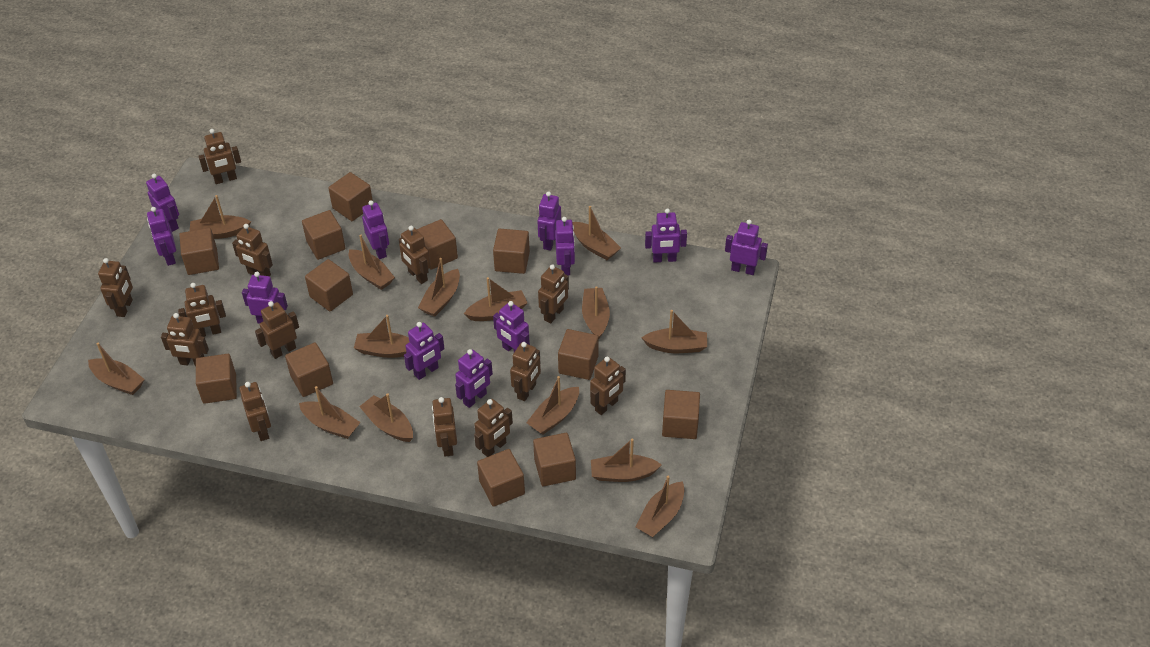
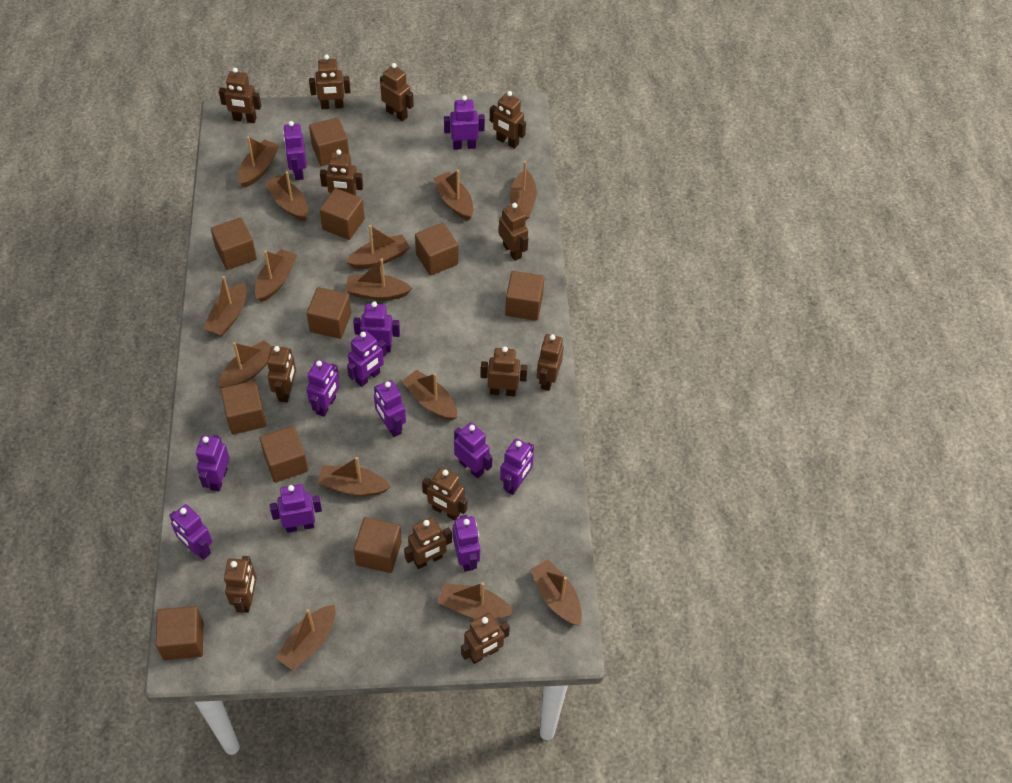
brown cube: 12 -> 10
purple robot: 11 -> 12

